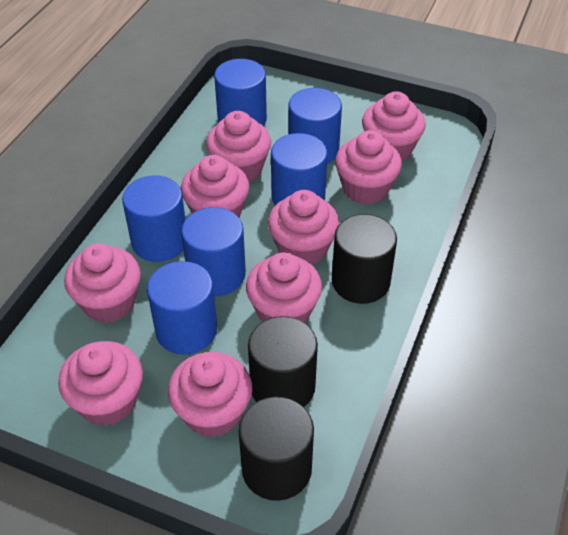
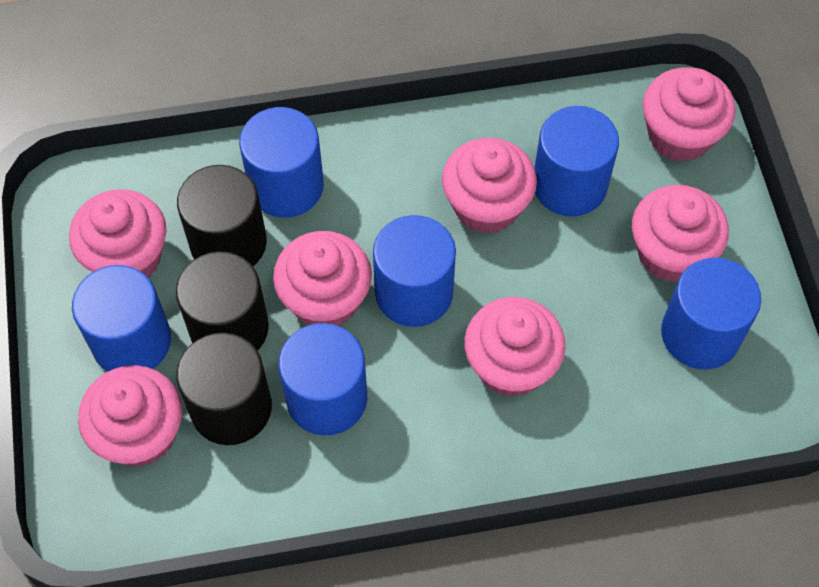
pink cupcake: 9 -> 7

